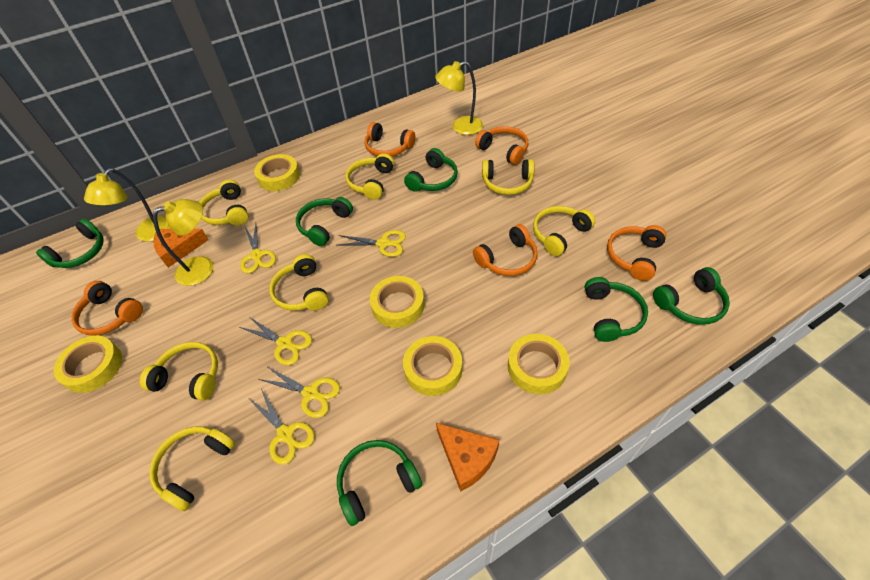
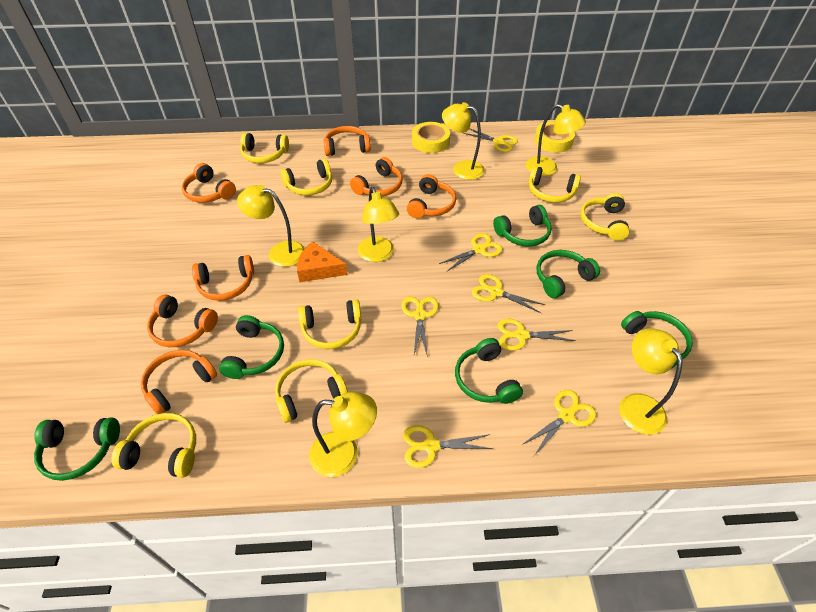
orange cheese: 2 -> 1
orange headphones: 5 -> 7
yellow lamp: 3 -> 6
yellow scissors: 5 -> 7
yellow tape: 5 -> 2

